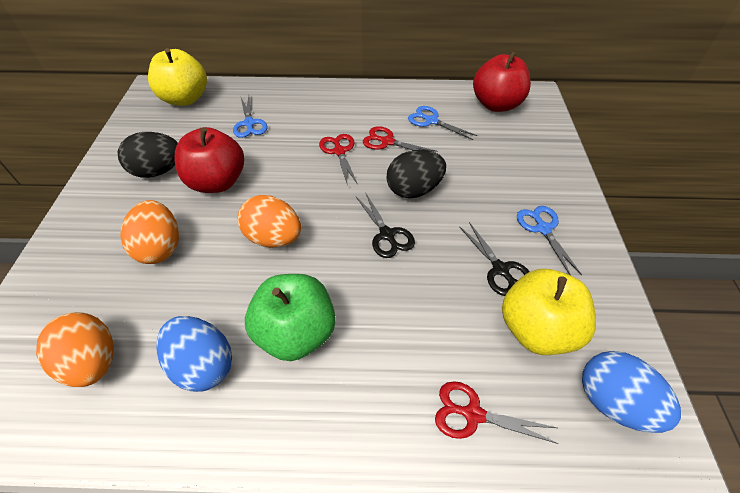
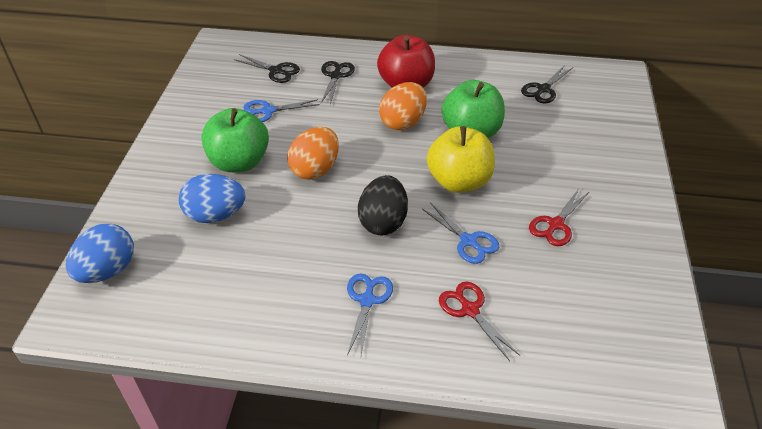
black egg: 2 -> 1
black scissors: 2 -> 3
green apple: 1 -> 2
orange egg: 3 -> 2
red apple: 2 -> 1
red scissors: 3 -> 2
yellow apple: 2 -> 1

